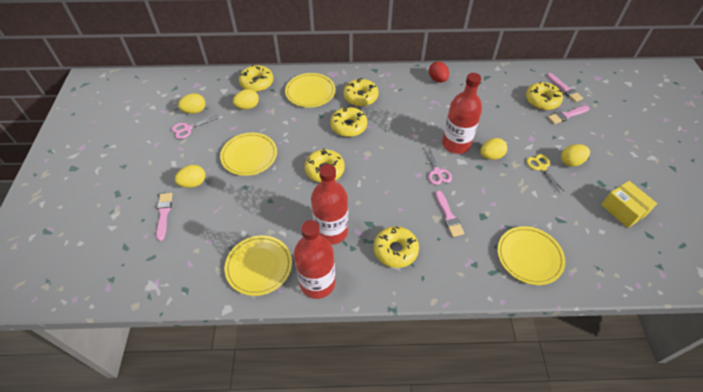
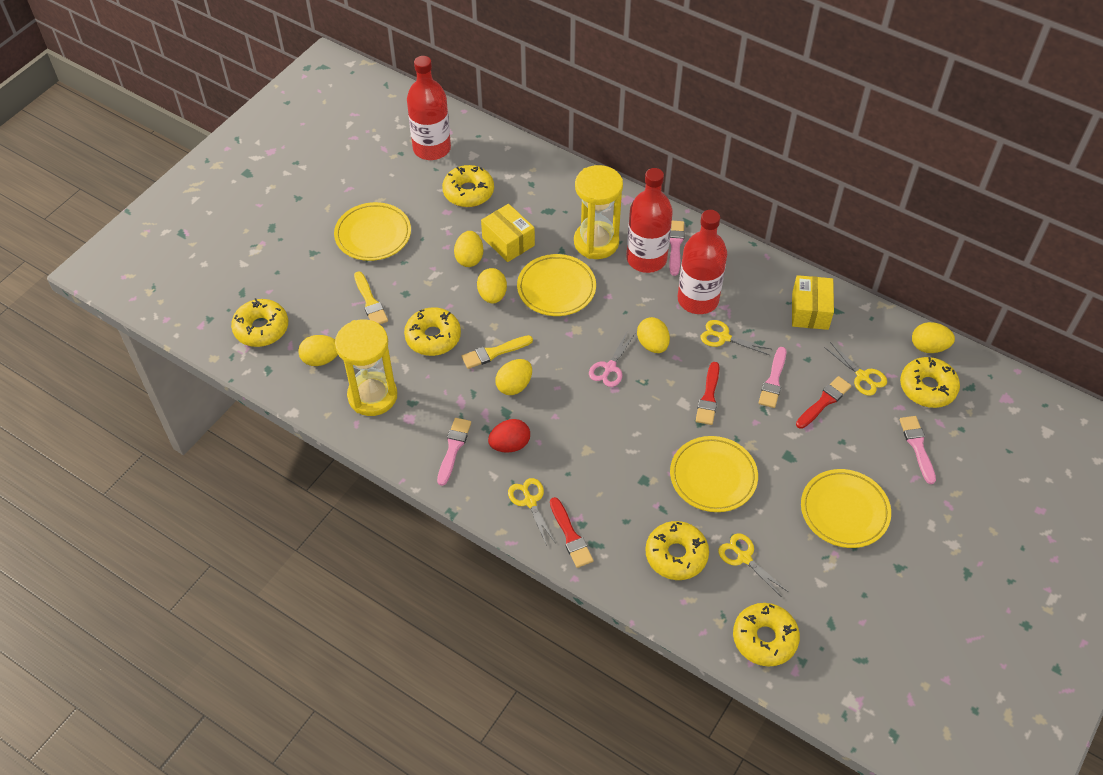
pink scissors: 2 -> 1
red brush: 0 -> 3
yellow box: 1 -> 2
yellow brush: 0 -> 2
yellow egg: 5 -> 6
yellow hourglass: 0 -> 2
yellow scissors: 1 -> 4

